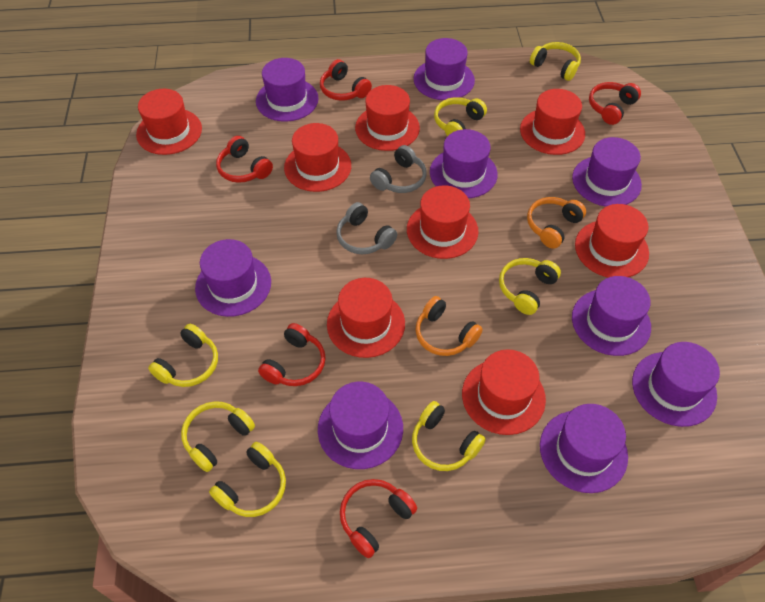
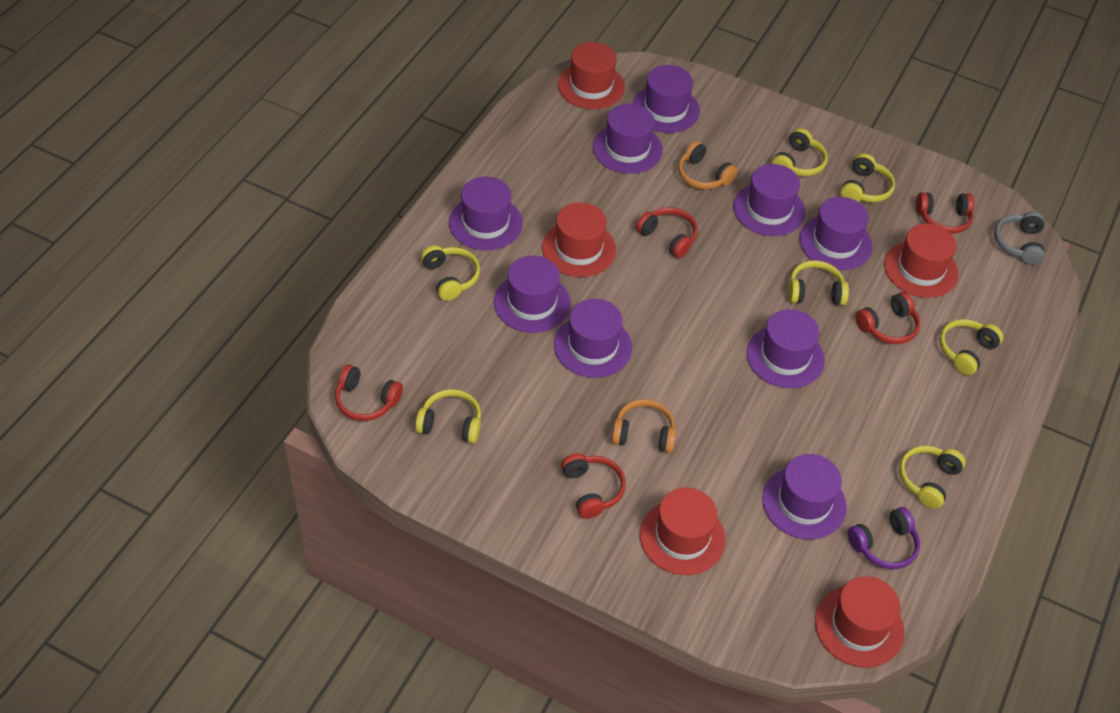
grey headphones: 2 -> 1
purple headphones: 0 -> 1
red hat: 8 -> 5

